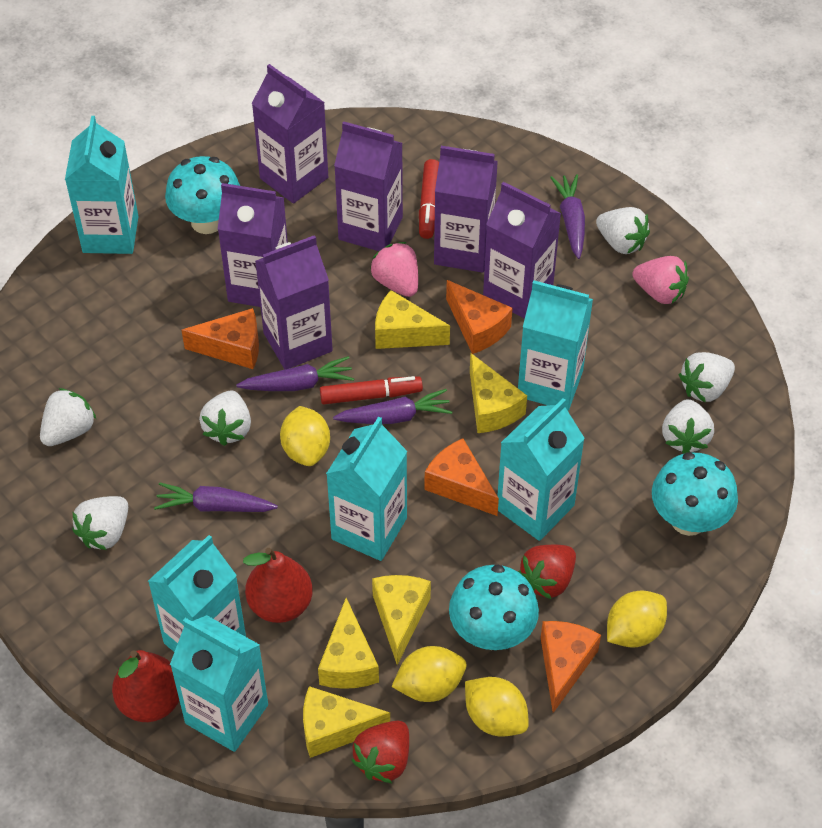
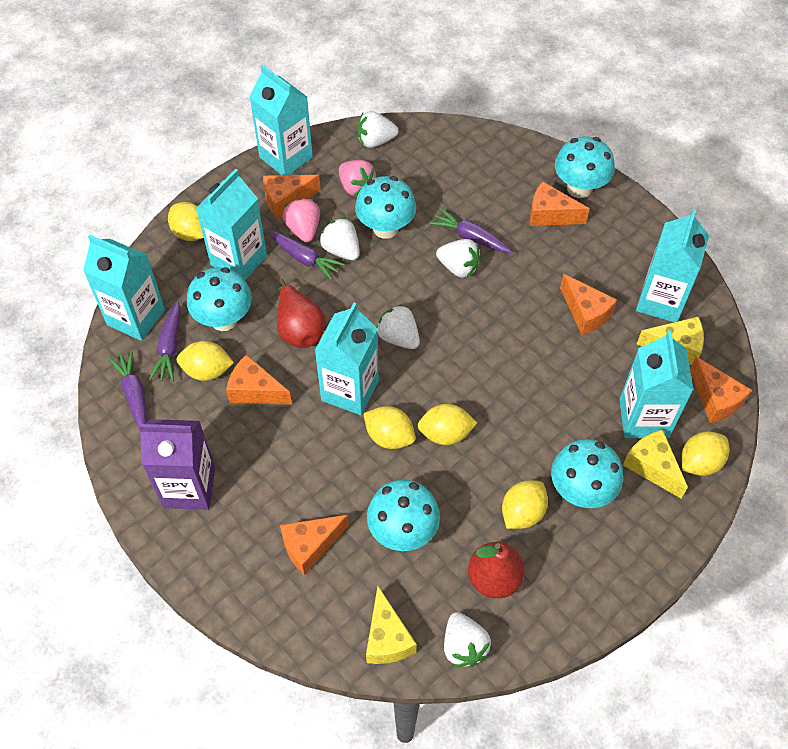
orange cheese: 4 -> 6
purple carton: 6 -> 1
red marker: 2 -> 0
red strawberry: 2 -> 0
turquoise mushroom: 3 -> 5
white strawberry: 6 -> 5
yellow cheese: 5 -> 3
yellow lemon: 4 -> 6

